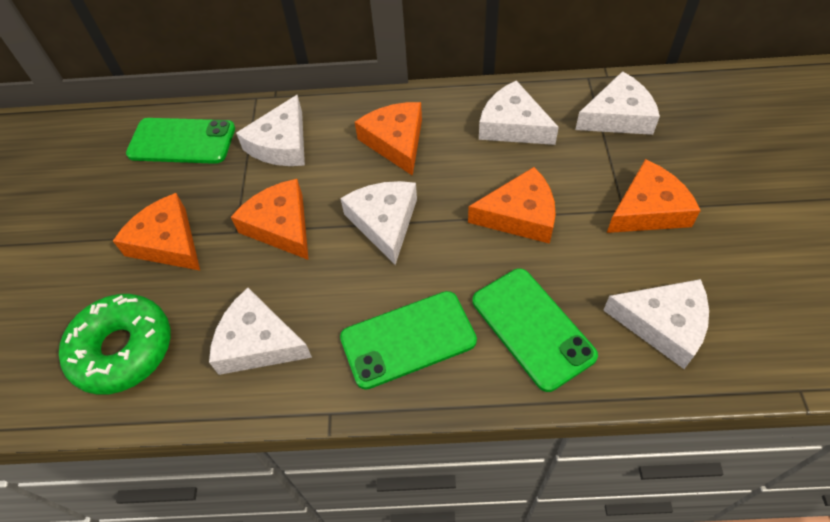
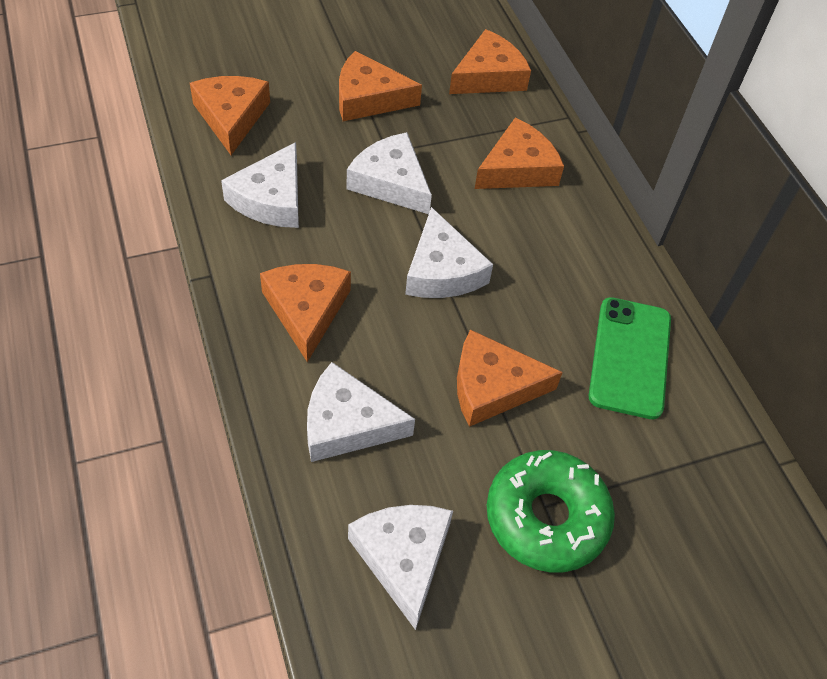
green phone: 3 -> 1
orange cheese: 5 -> 6
white cheese: 6 -> 5

